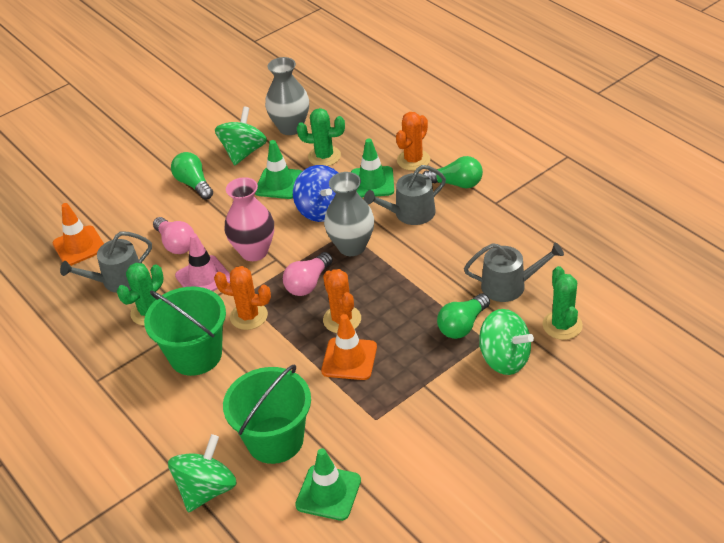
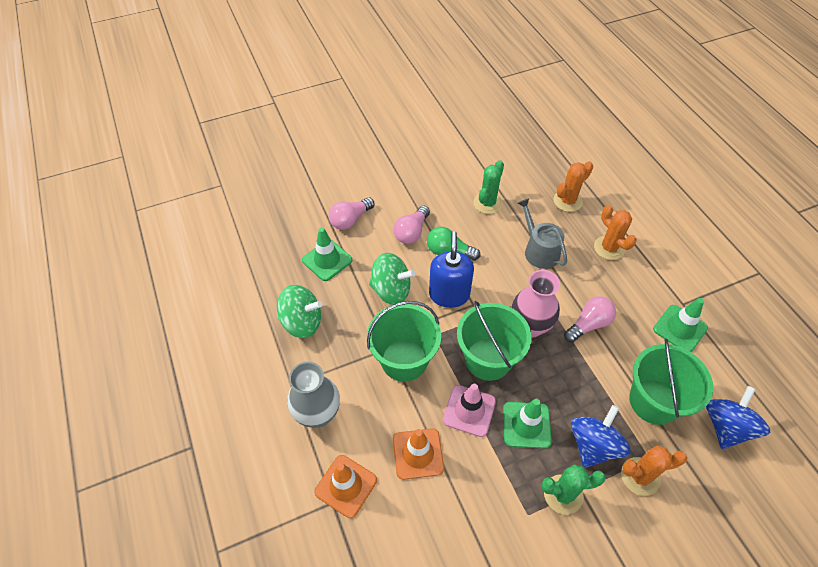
blue soap dispenser: 0 -> 1
blue spinning top: 1 -> 2
green bucket: 2 -> 3
green cactus: 3 -> 2
green light bulb: 3 -> 1
green spinning top: 3 -> 2
grey vase: 2 -> 1
grey watering can: 3 -> 1
pink light bulb: 2 -> 3

